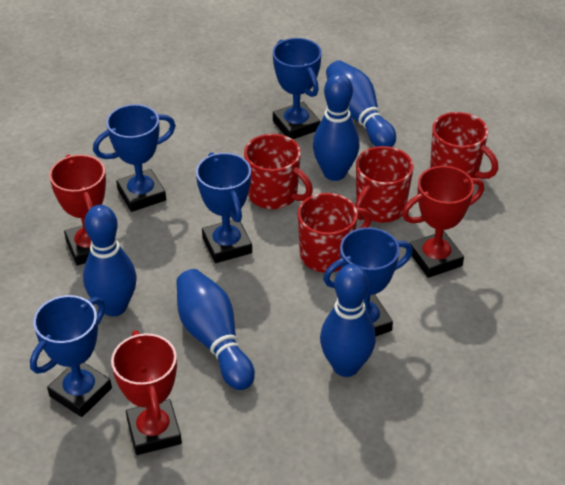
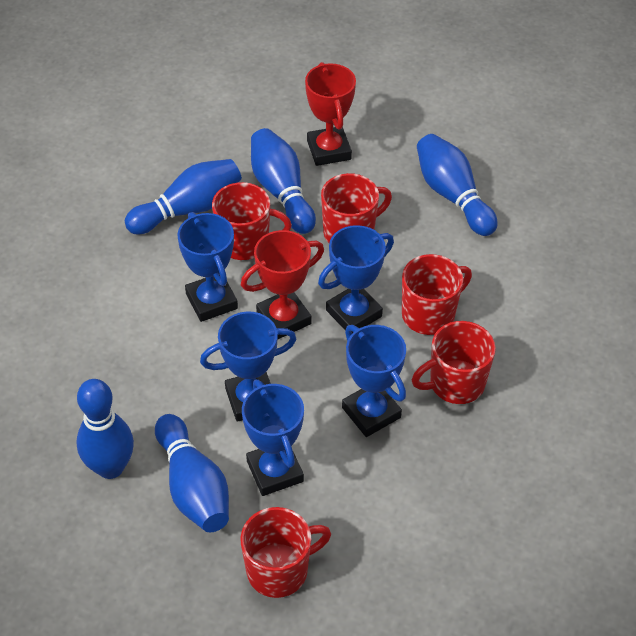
red mug: 4 -> 5
red trophy: 3 -> 2

